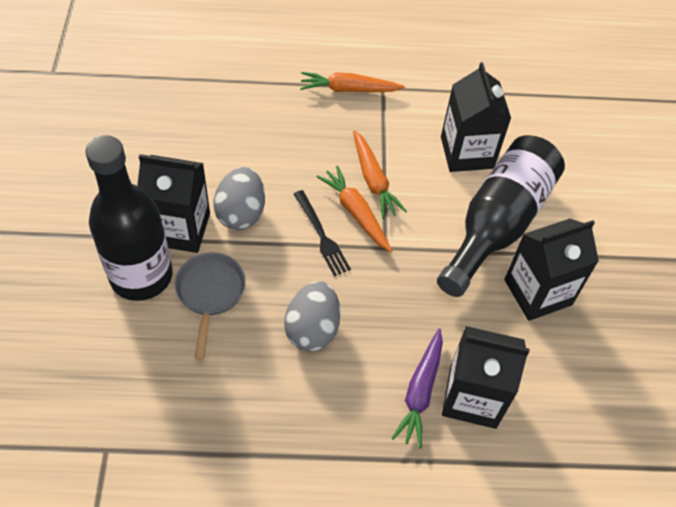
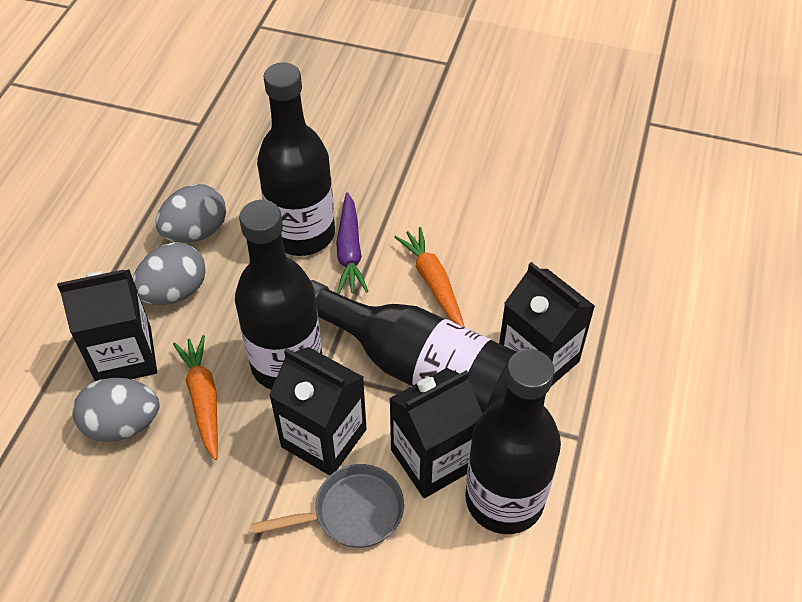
black bottle: 2 -> 4
black fork: 1 -> 0
grey egg: 2 -> 3
orange carrot: 3 -> 2

